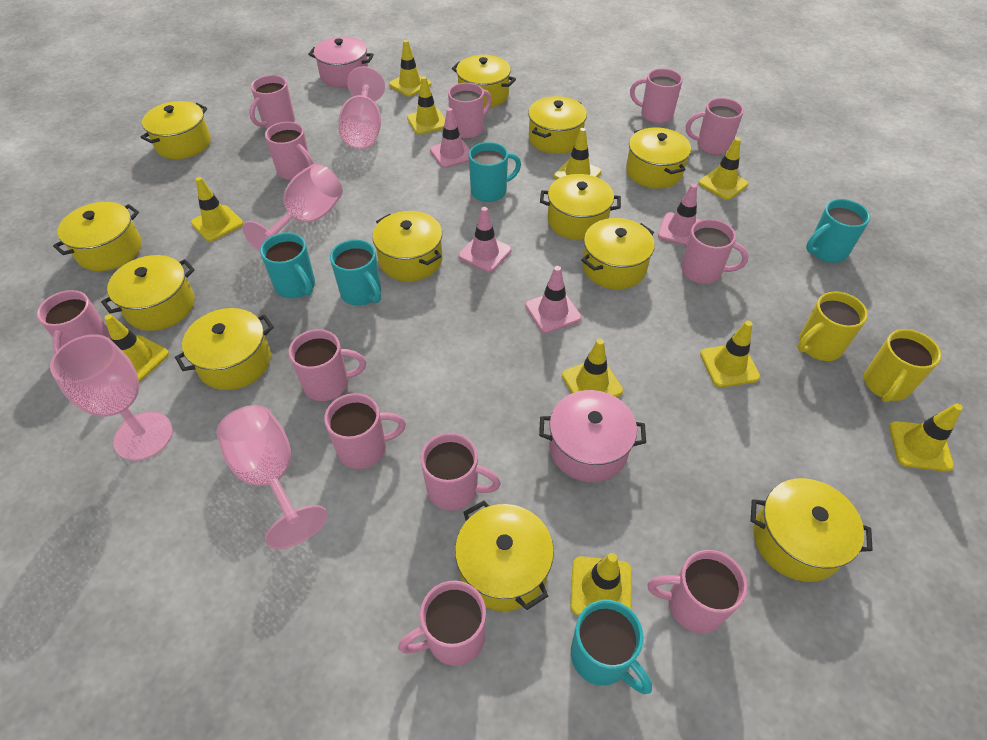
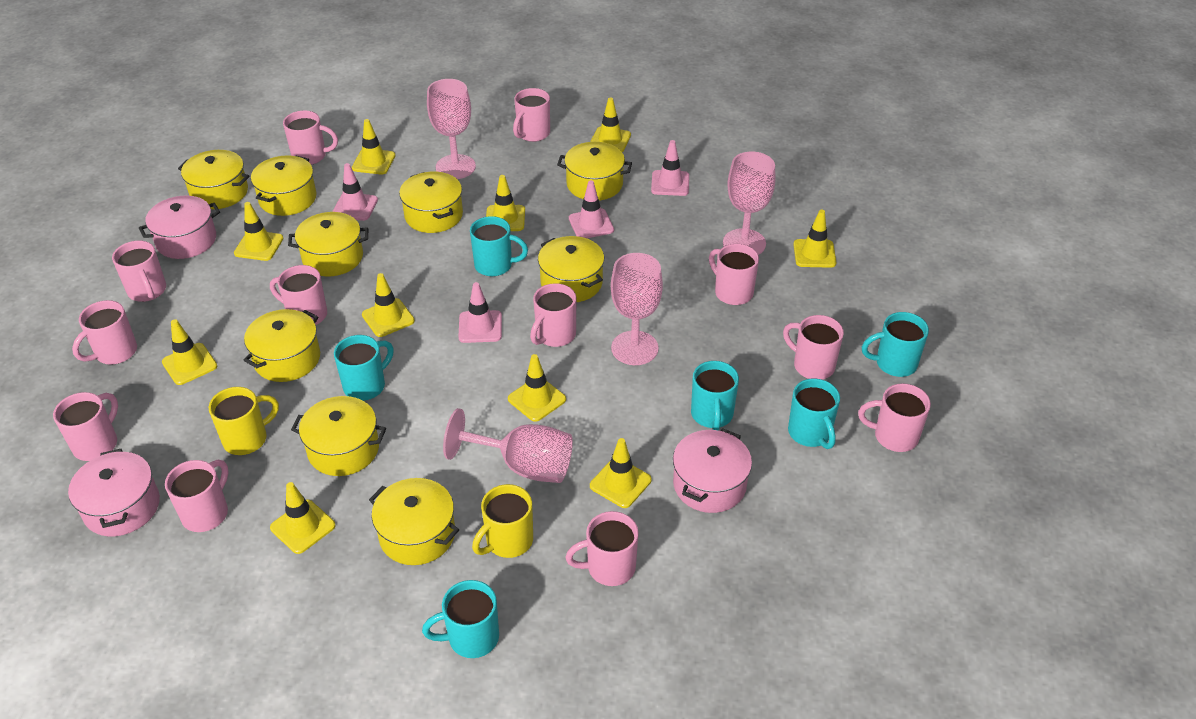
pink pot: 2 -> 3
turquoise mug: 5 -> 6
yellow pot: 12 -> 9

